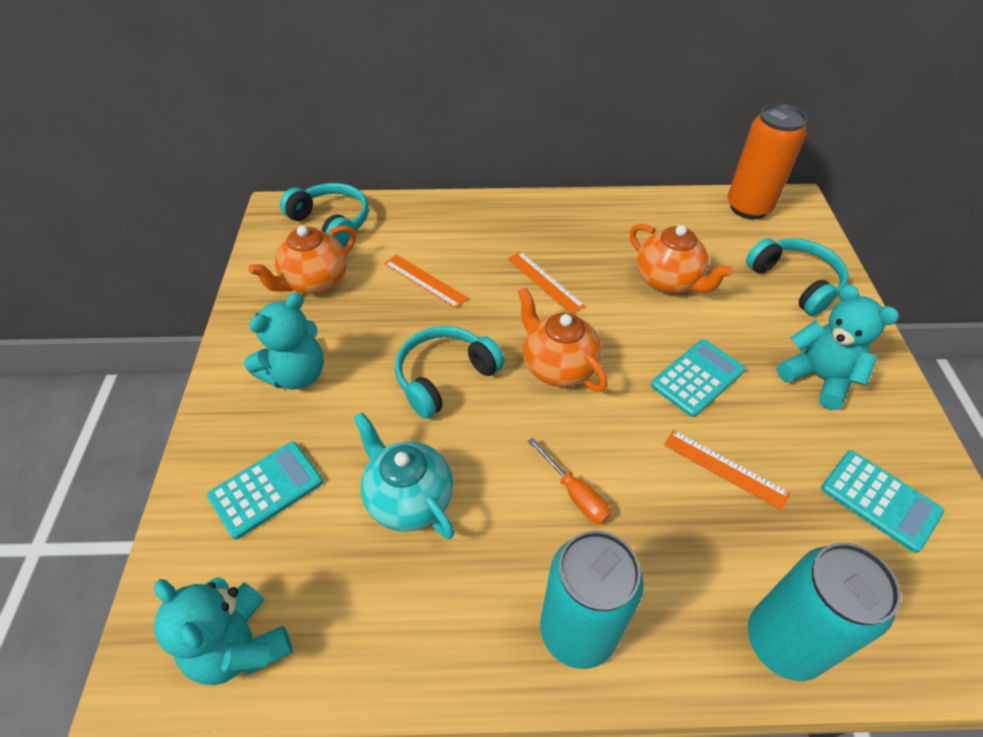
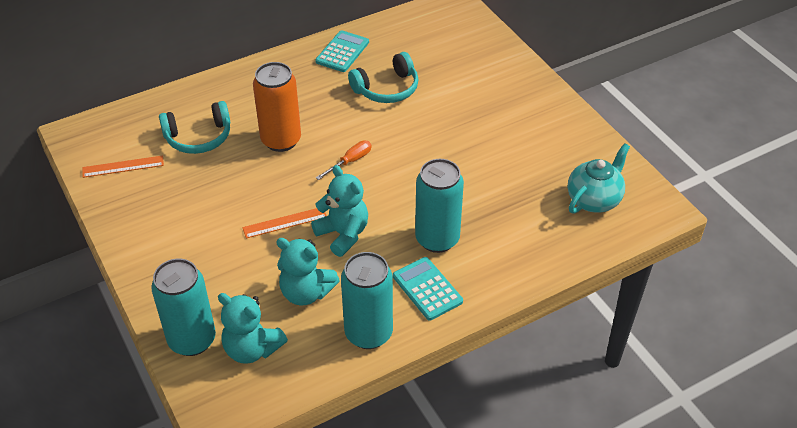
orange ruler: 3 -> 2
orange teapot: 3 -> 0
turquoise calculator: 3 -> 2
turquoise can: 2 -> 3
turquoise headphones: 3 -> 2

